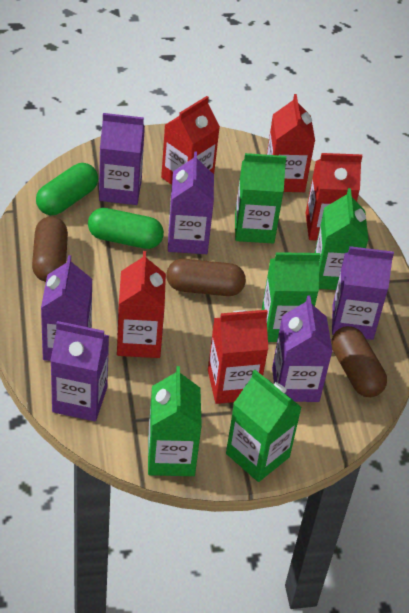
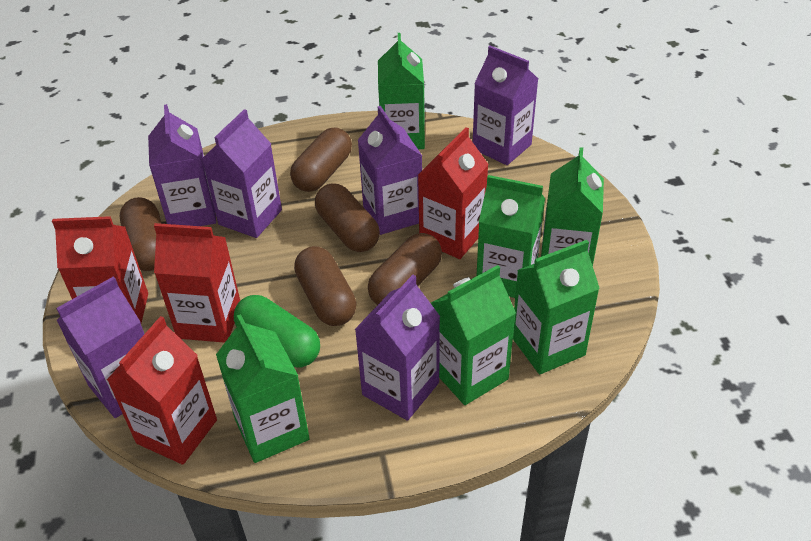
brown capsule: 3 -> 5
green capsule: 2 -> 1
green carton: 5 -> 6
red carton: 5 -> 4

